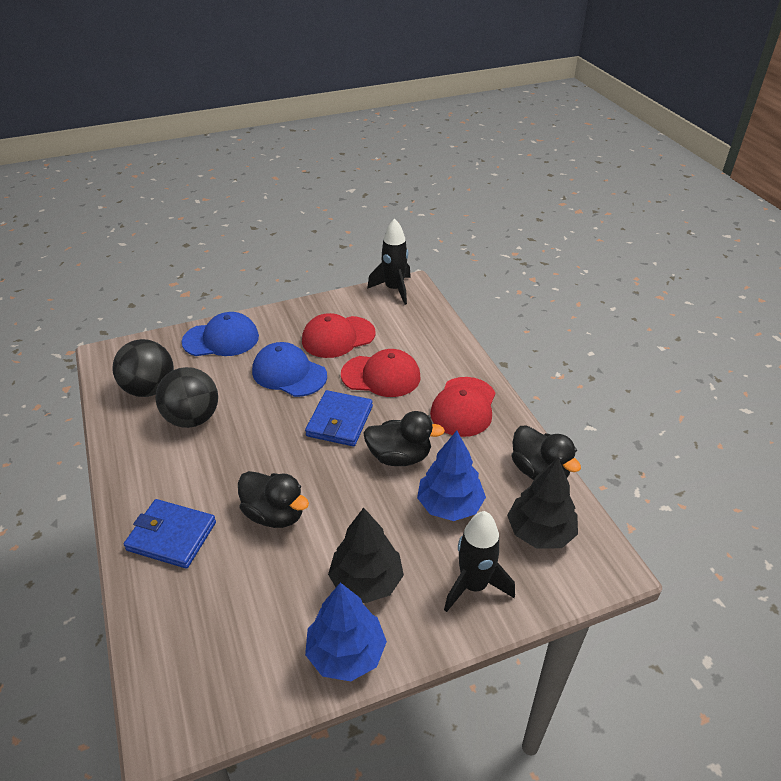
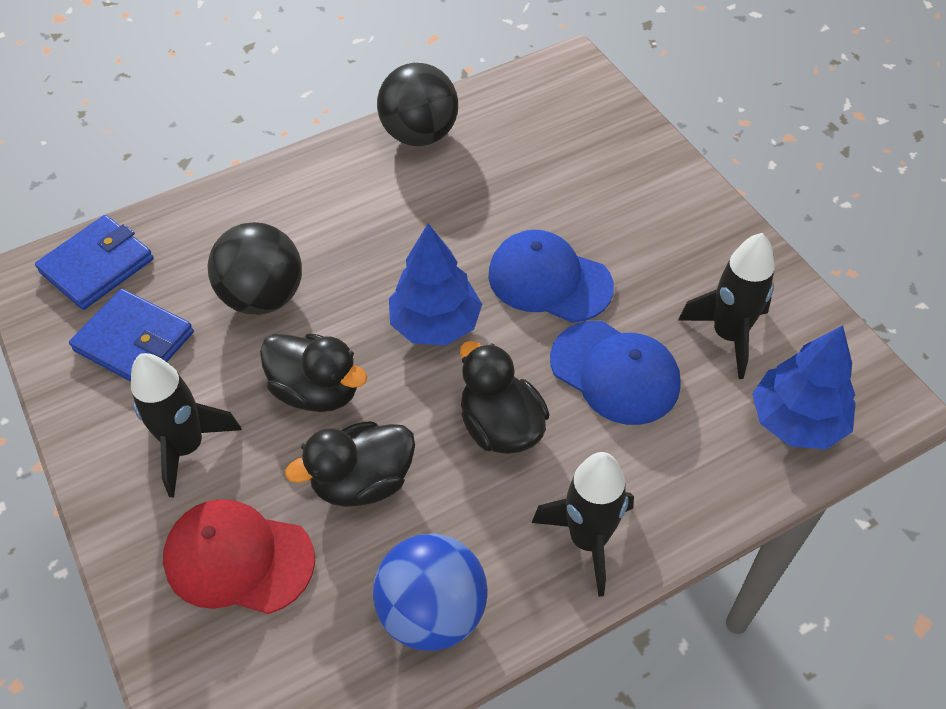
black rocket: 2 -> 3
black tree: 2 -> 0
blue ball: 0 -> 1
red cap: 3 -> 1

